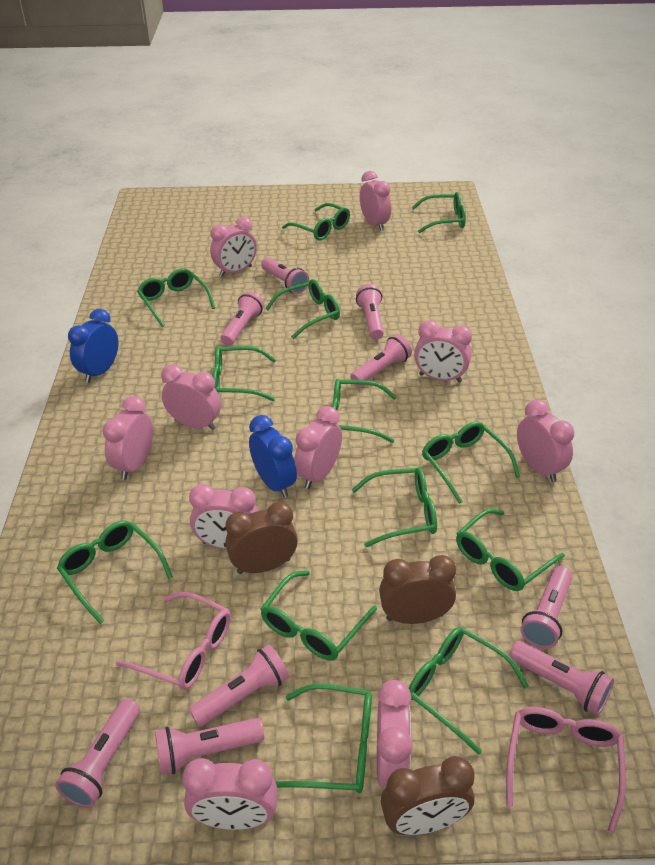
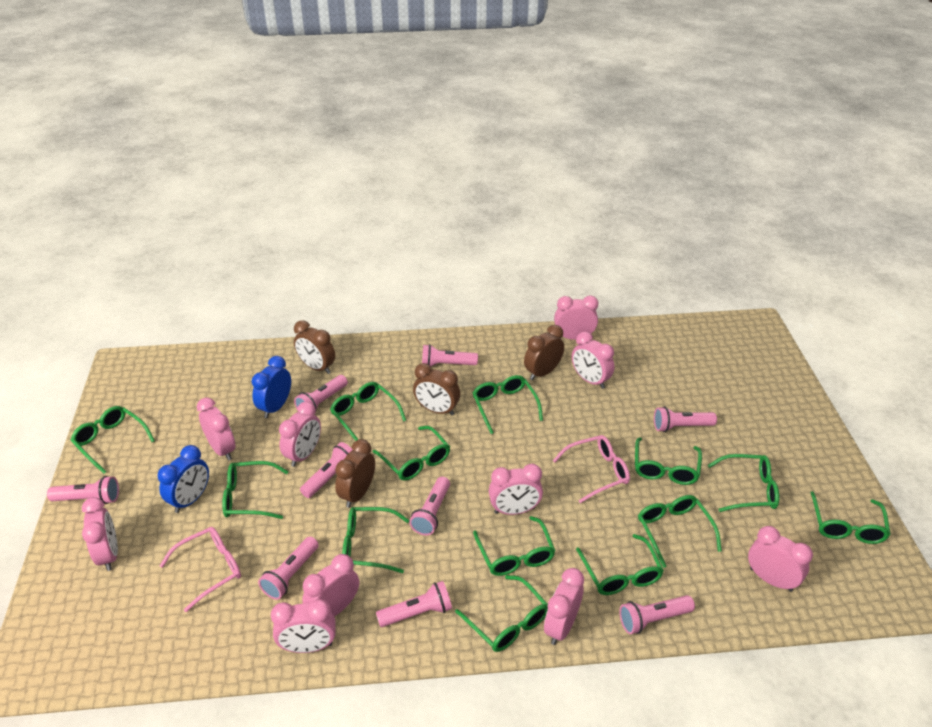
brown clock: 3 -> 4

